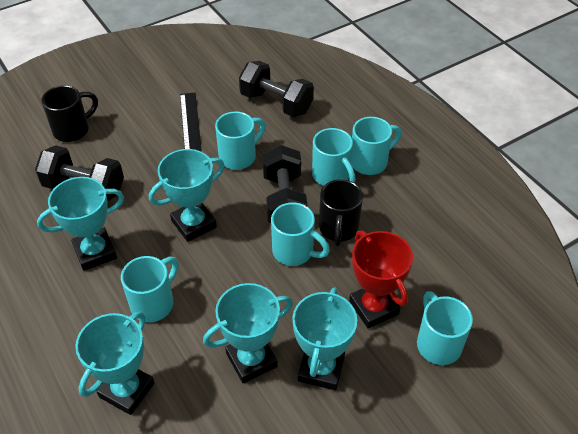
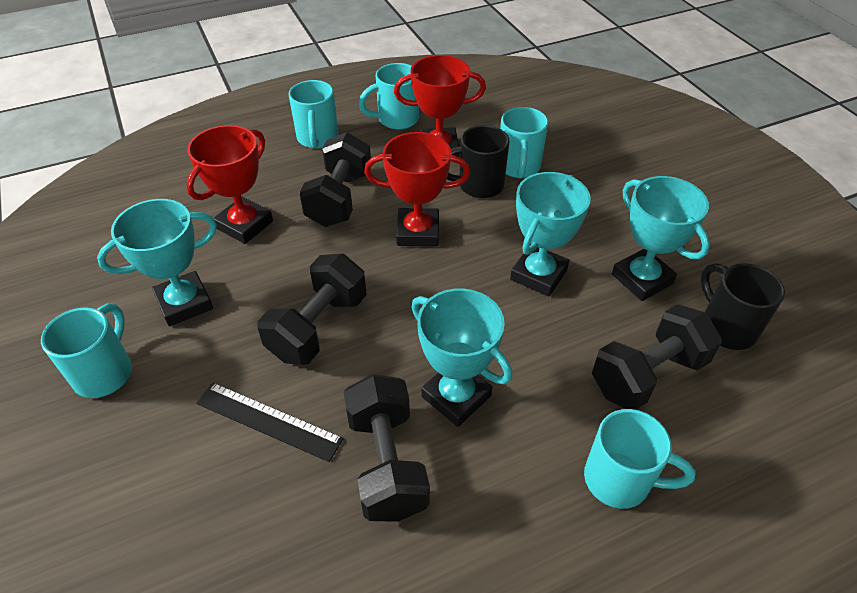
black dumbbell: 3 -> 4
red trophy: 1 -> 3
turquoise mug: 6 -> 5
turquoise trophy: 5 -> 4

